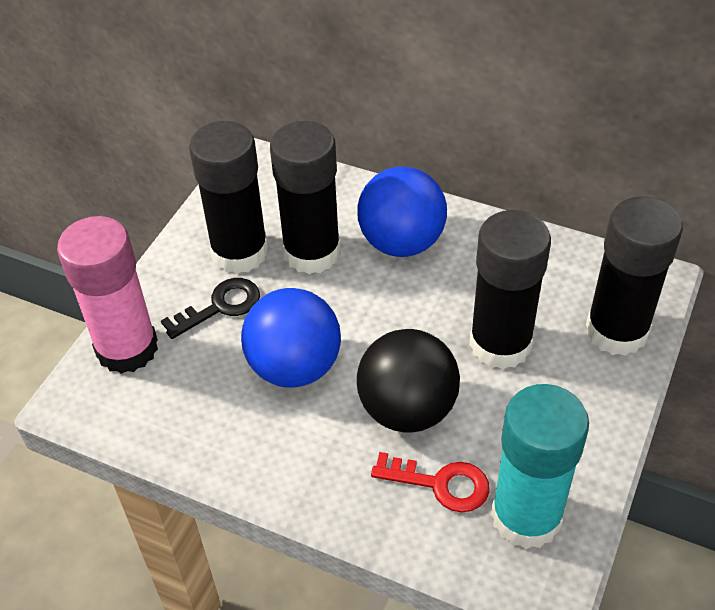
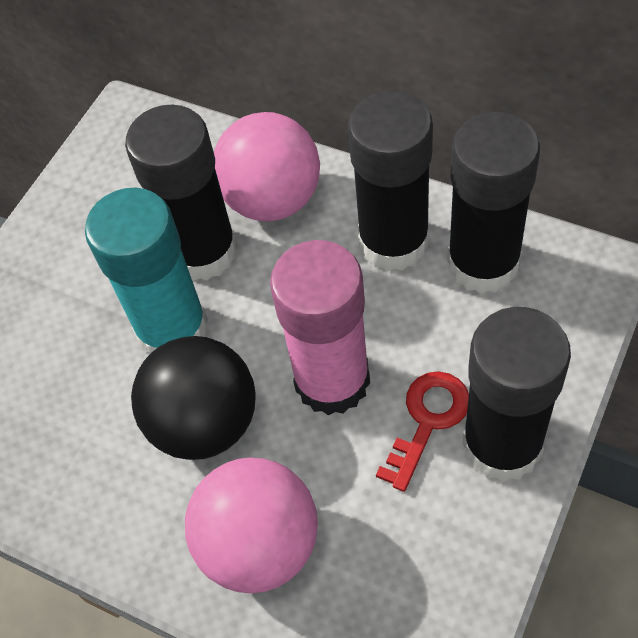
black key: 1 -> 0
blue ball: 2 -> 0
pink ball: 0 -> 2

